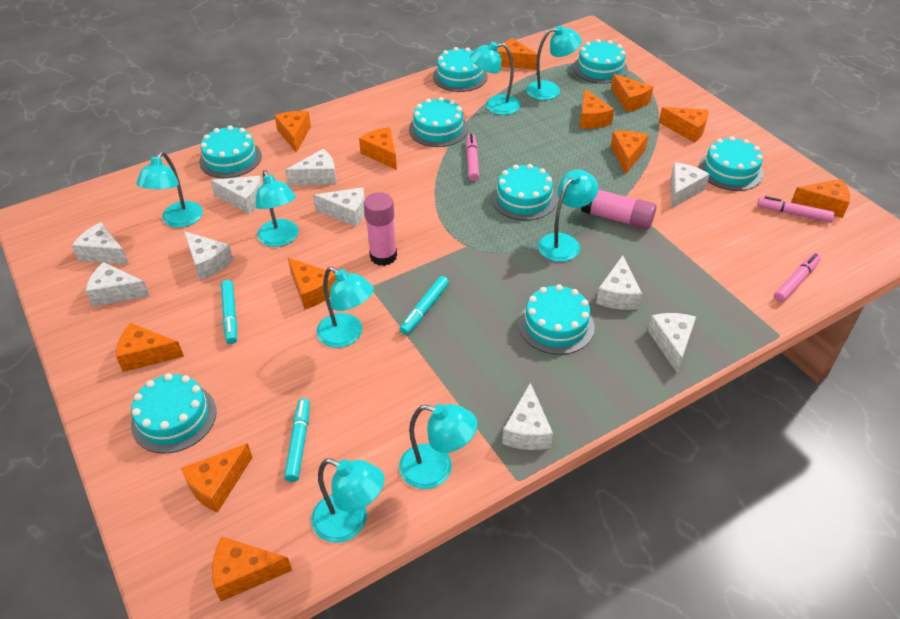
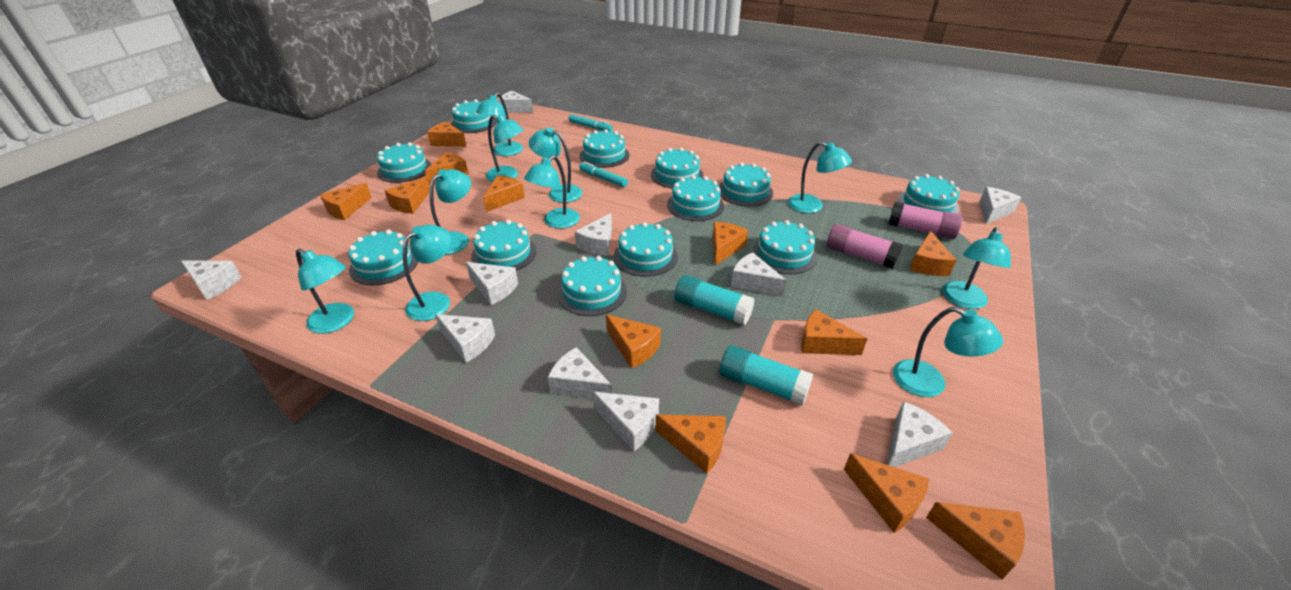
pink marker: 3 -> 0
turquoise cake: 8 -> 12
turquoise glue stick: 0 -> 2
turquoise lamp: 8 -> 10
turquoise marker: 3 -> 2

